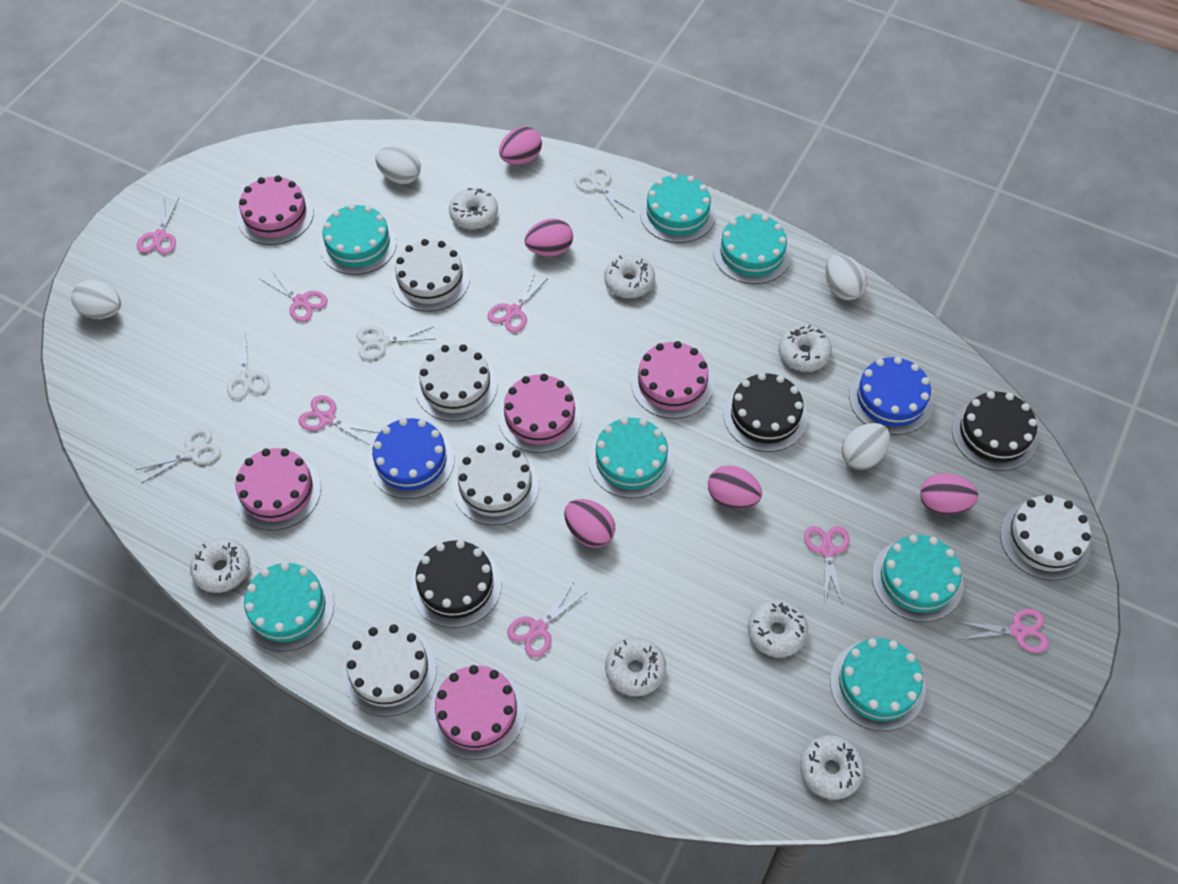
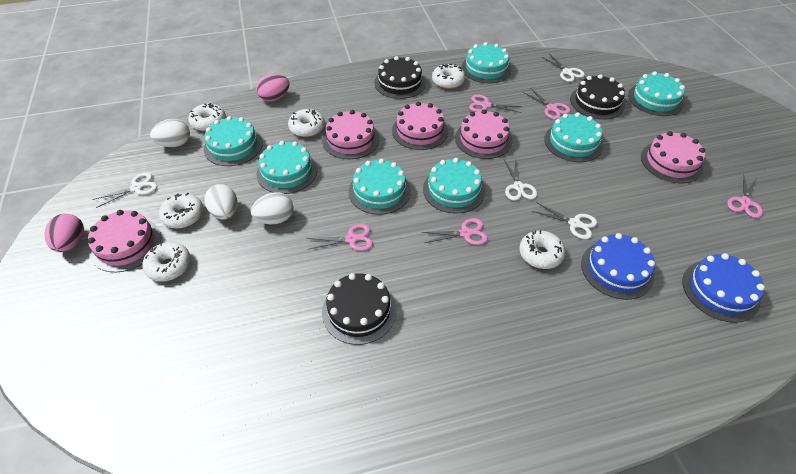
pink egg: 5 -> 2
pink scissors: 7 -> 5
white cake: 5 -> 0
white donut: 7 -> 6
white egg: 4 -> 3

